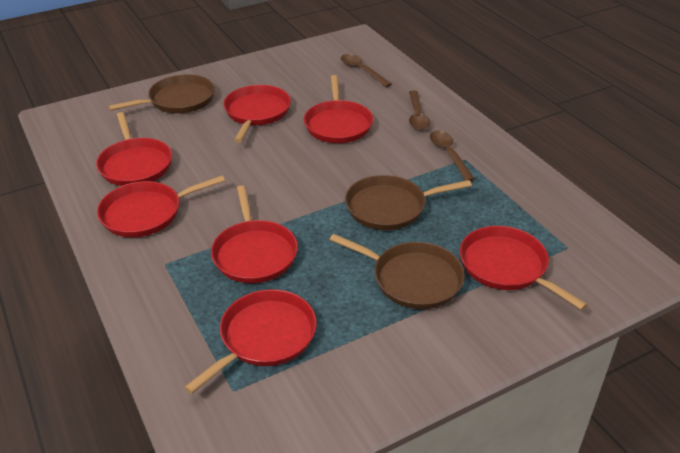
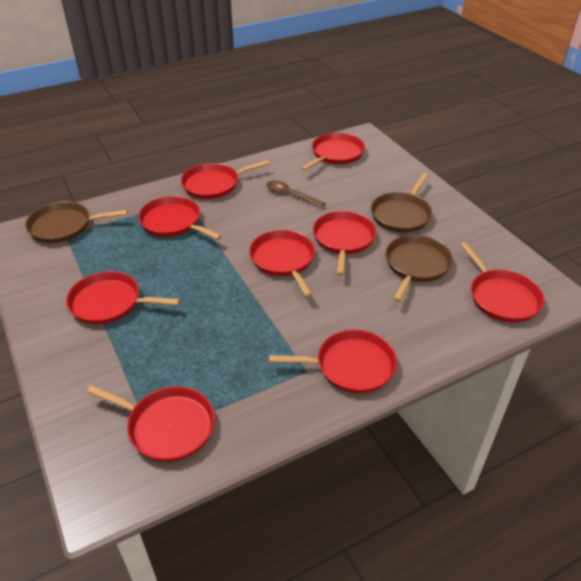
brown spoon: 3 -> 1
red pan: 7 -> 9

